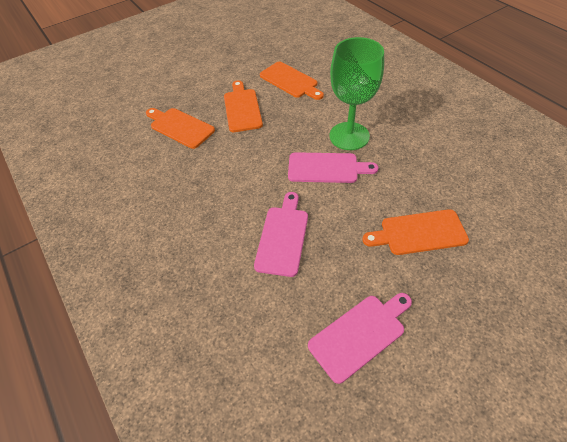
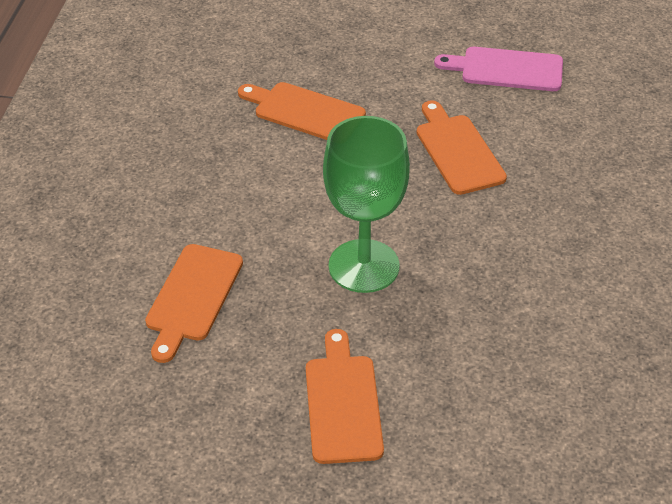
pink cutting board: 3 -> 1

